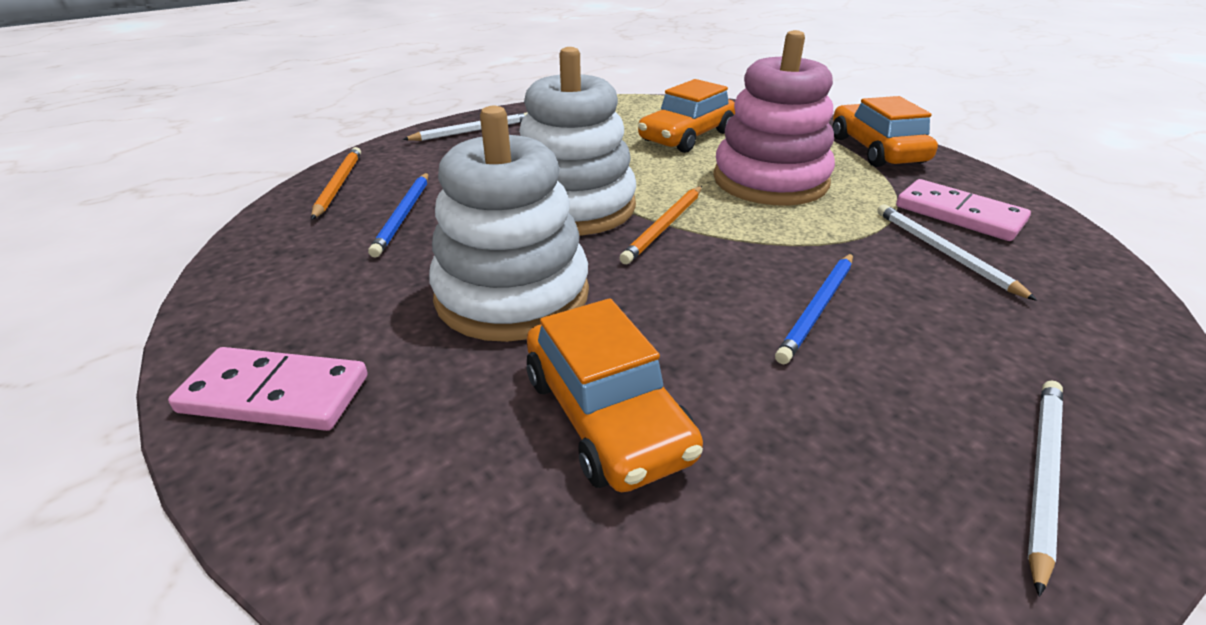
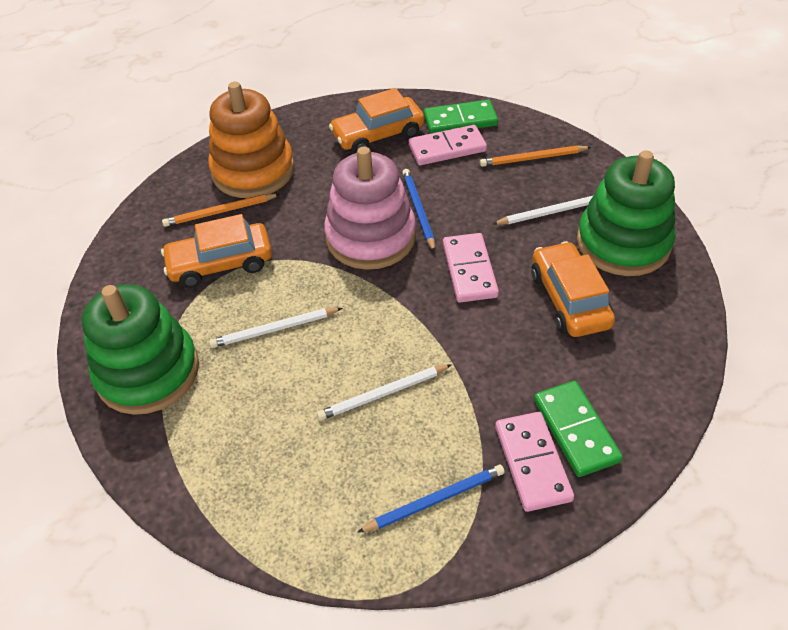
green domino: 0 -> 2
green stacking toy: 0 -> 2
orange stacking toy: 0 -> 1
pink domino: 2 -> 3
white stacking toy: 2 -> 0

